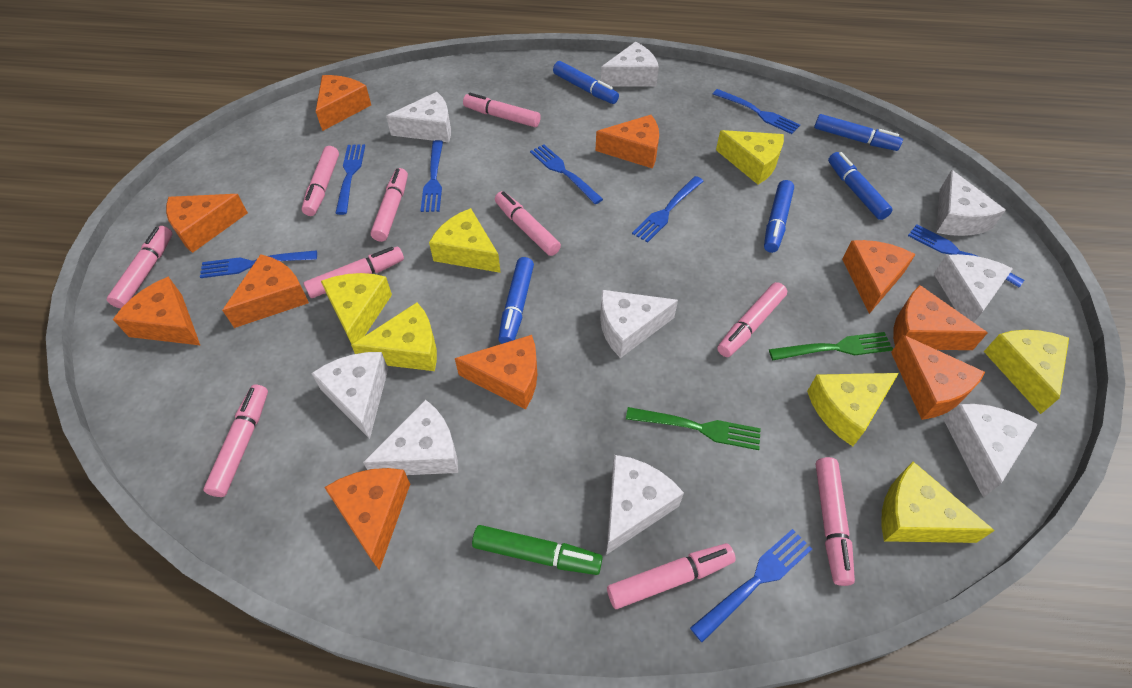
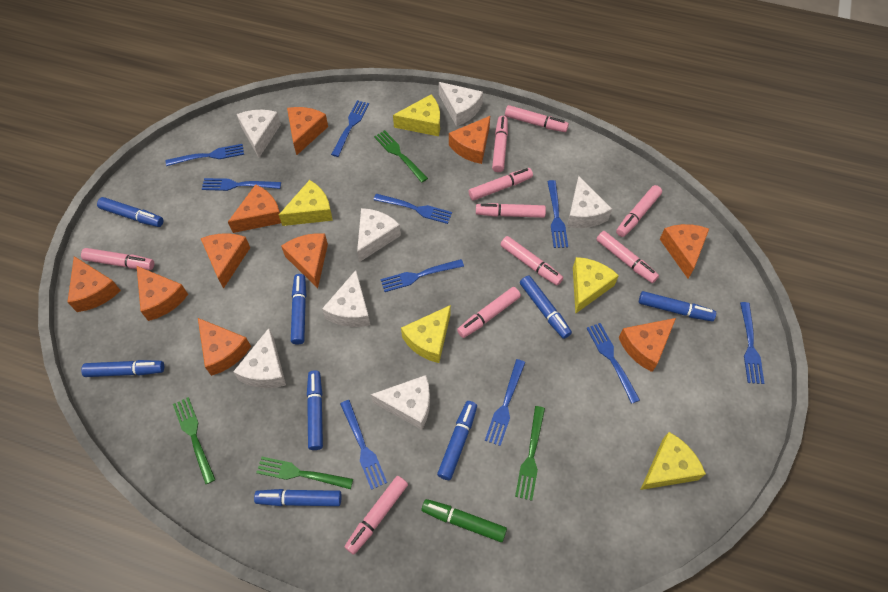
blue fork: 8 -> 10
blue marker: 5 -> 8
green fork: 2 -> 4
white cheese: 9 -> 7
yellow cheese: 7 -> 5

